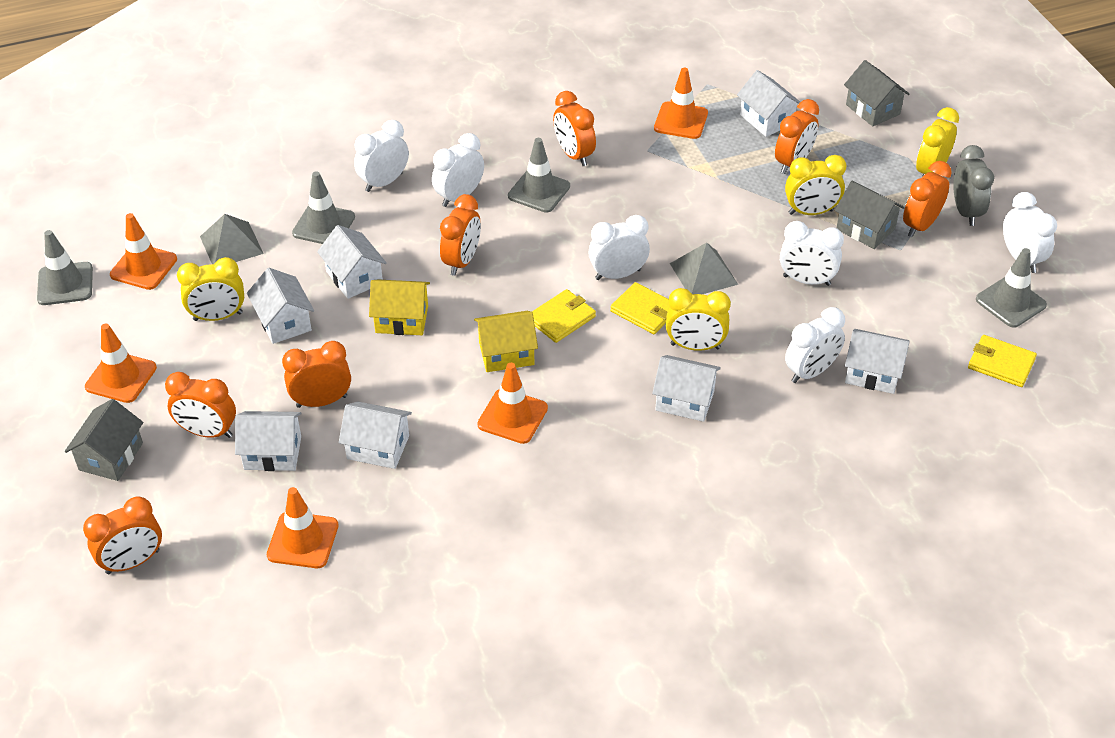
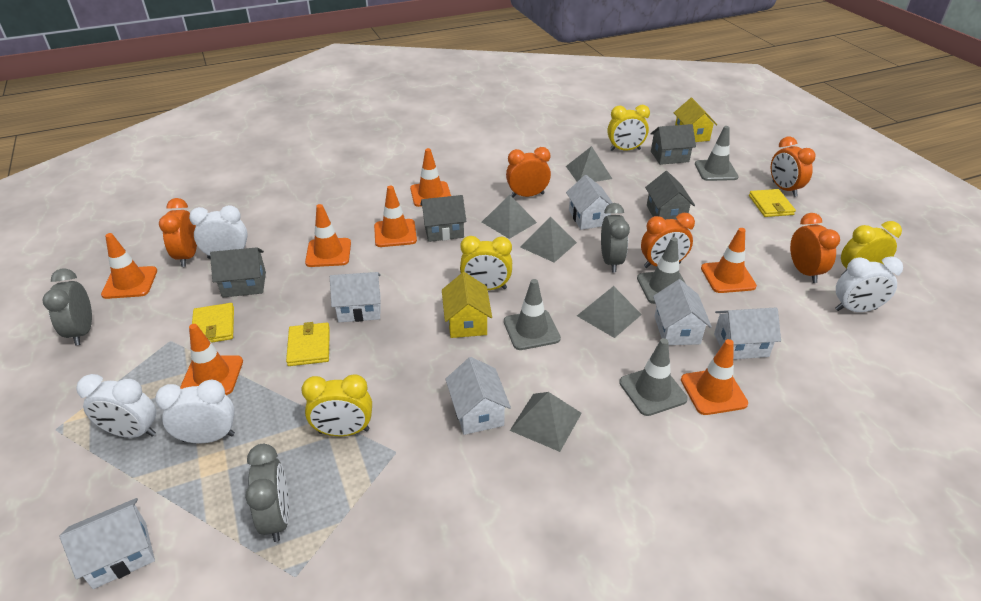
grey clock: 1 -> 3
grey house: 3 -> 4
grey pyramid: 2 -> 5
orange clock: 7 -> 5
orange traffic cone: 5 -> 7
white clock: 6 -> 4
white house: 7 -> 6

